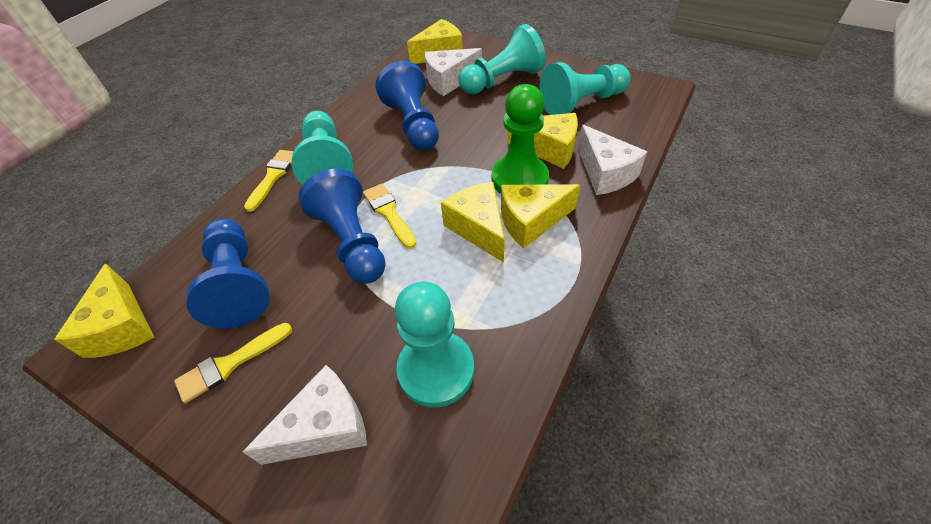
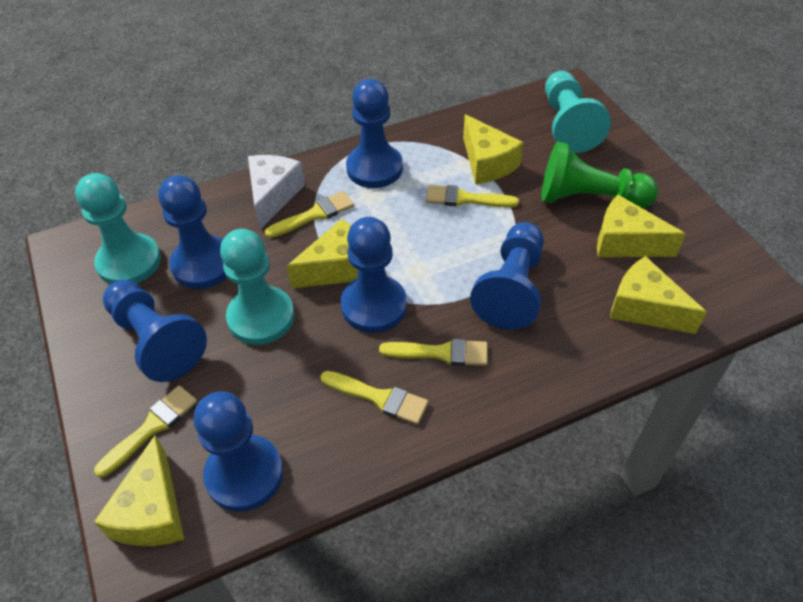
blue pawn: 3 -> 6
turquoise pawn: 4 -> 3
white cheese: 3 -> 1
yellow brush: 3 -> 5

